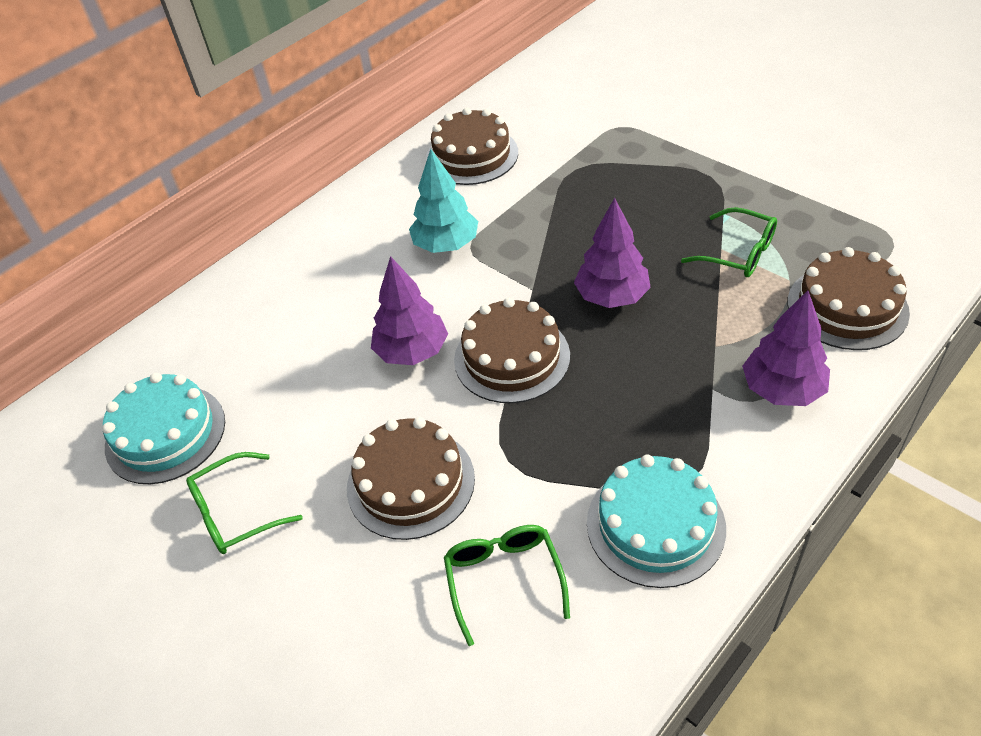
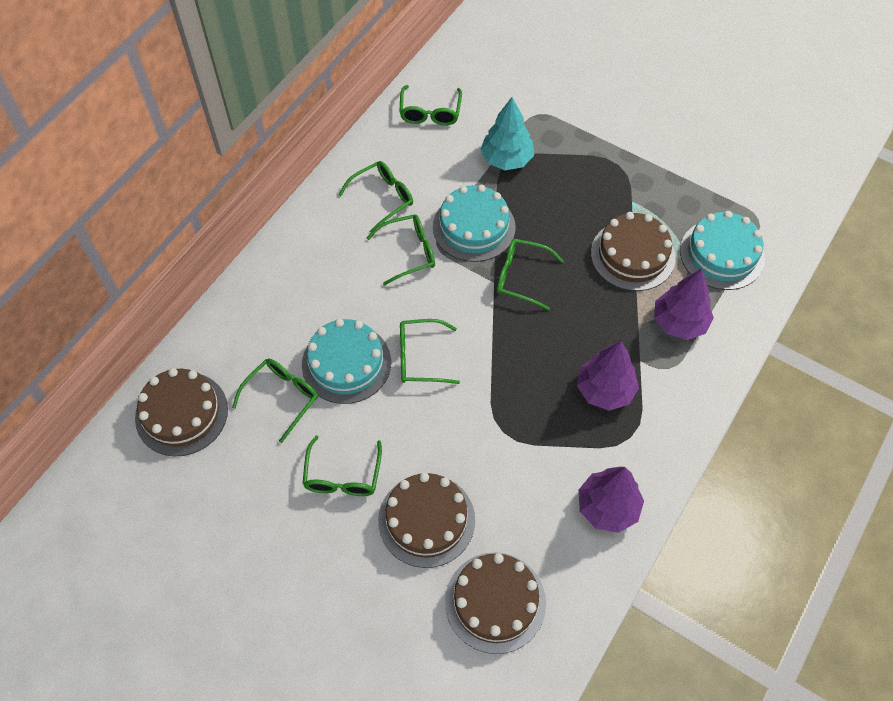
green glasses: 3 -> 7
turquoise cake: 2 -> 3

